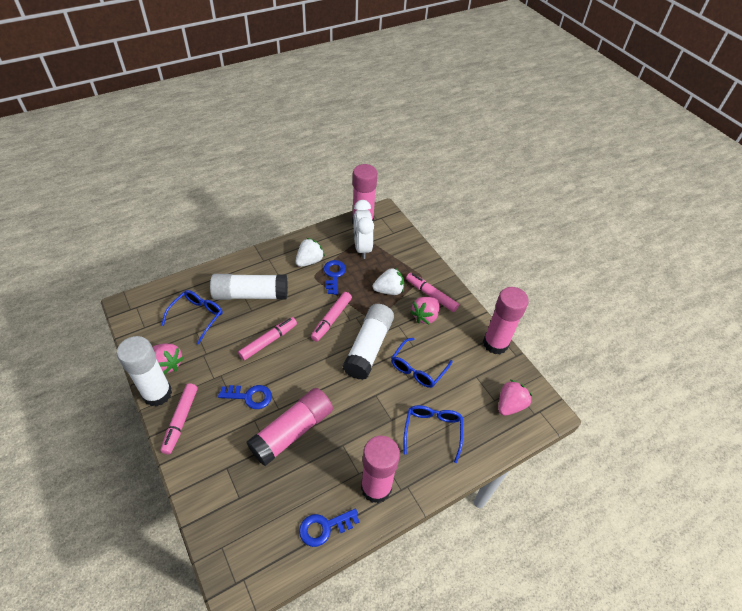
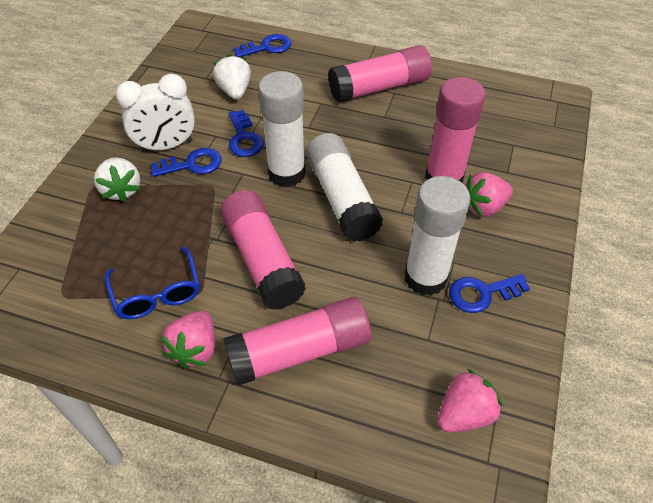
blue glasses: 3 -> 1
blue key: 3 -> 4
pink marker: 4 -> 0

